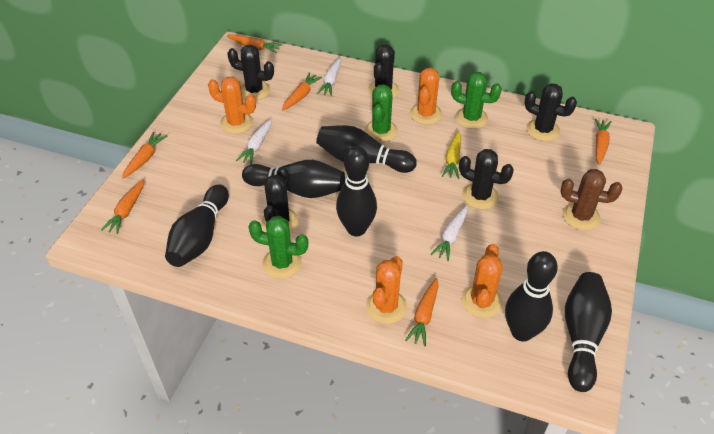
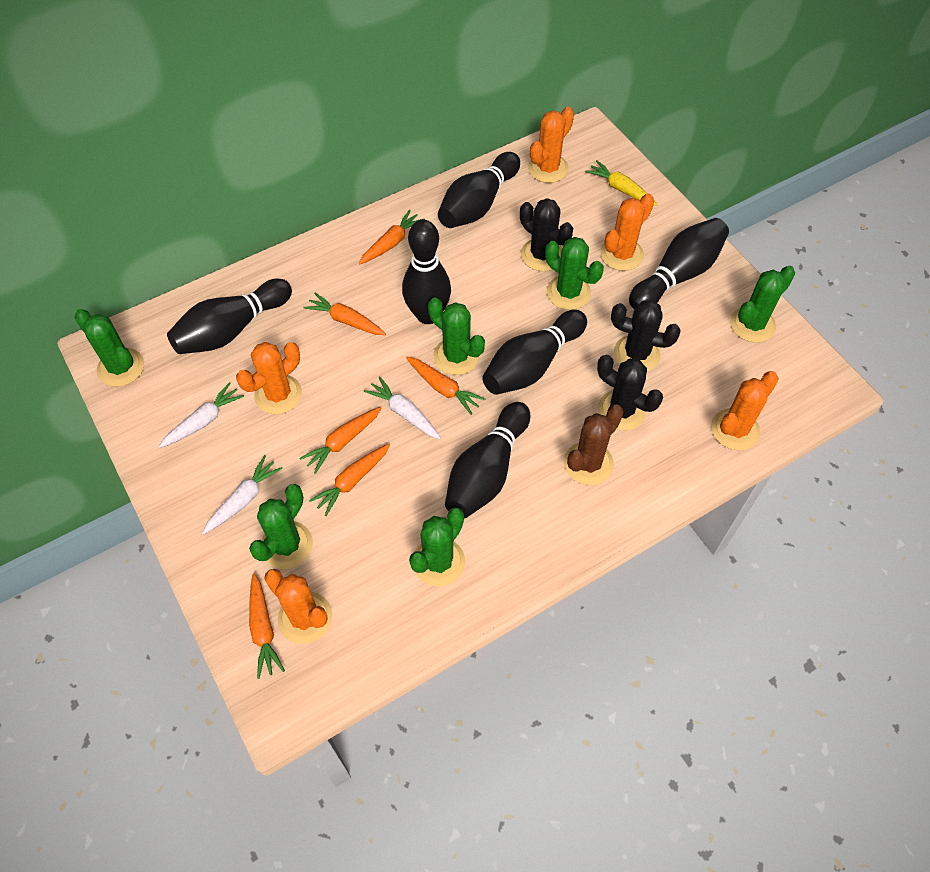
black cactus: 5 -> 3
green cactus: 3 -> 6
orange cactus: 4 -> 5

